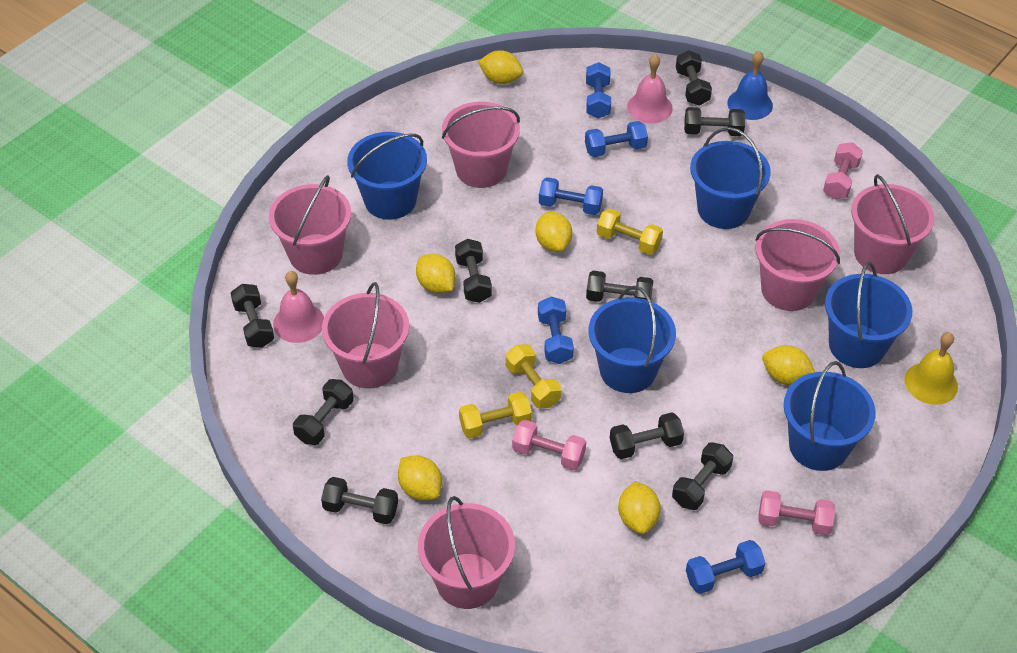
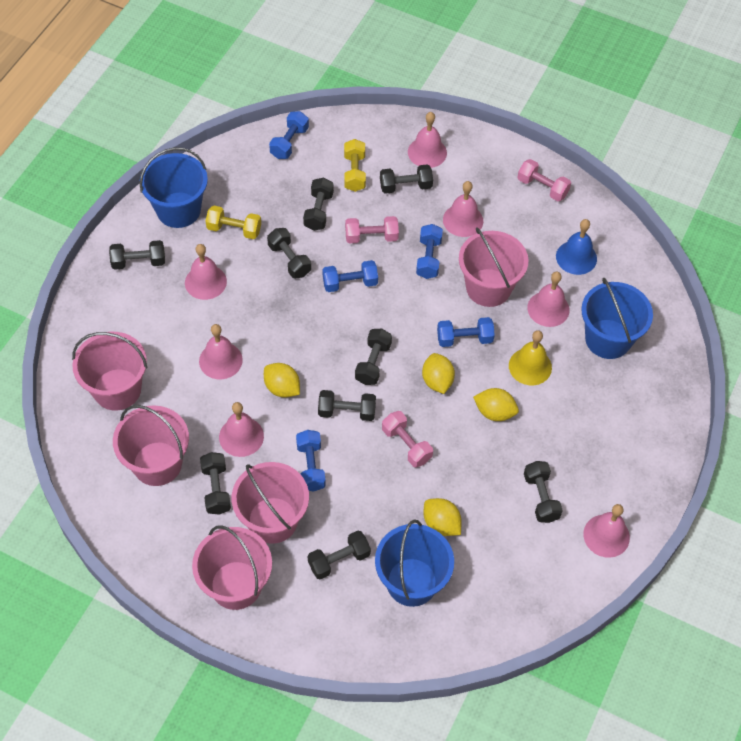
blue bucket: 5 -> 3
pink bell: 2 -> 7
pink bucket: 6 -> 5
yellow dumbbell: 3 -> 2
yellow lemon: 6 -> 4

